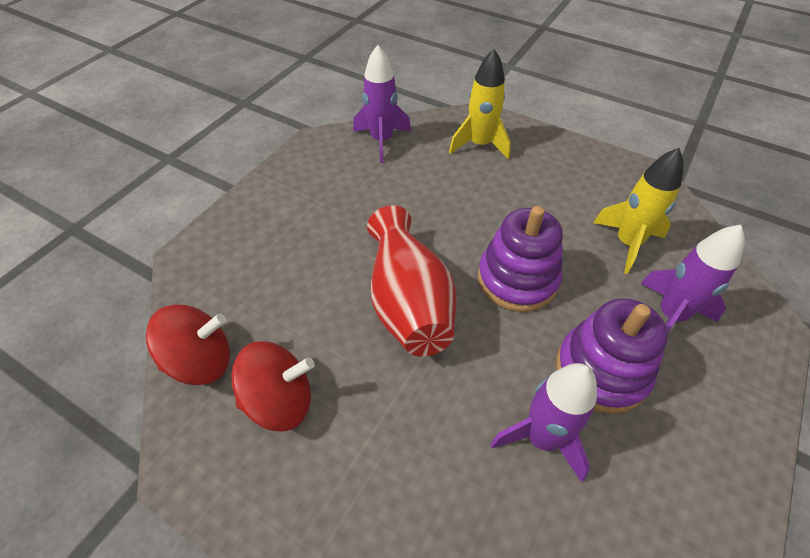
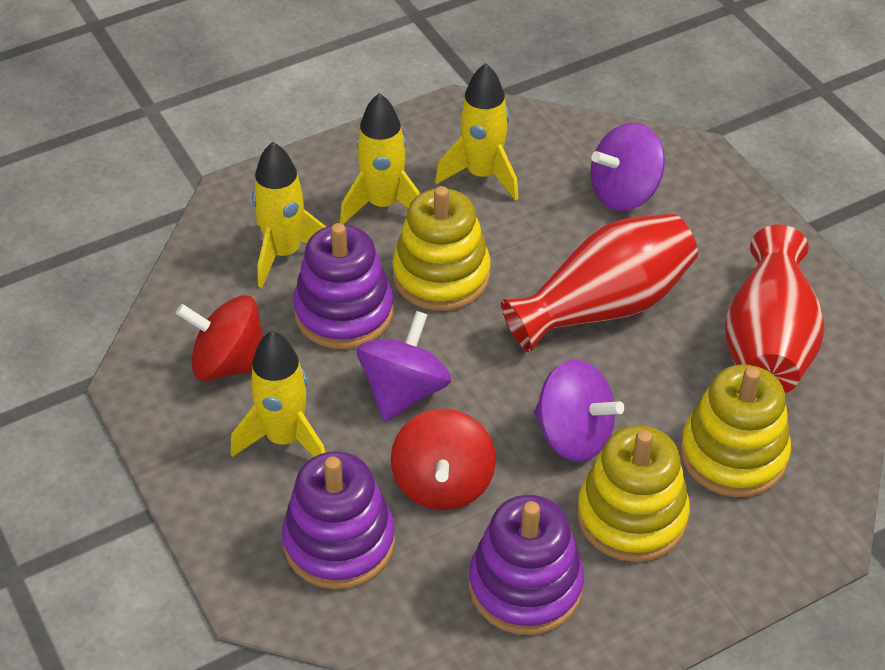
purple rocket: 3 -> 0
purple spinning top: 0 -> 3
purple stacking toy: 2 -> 3
red vase: 1 -> 2
yellow rocket: 2 -> 4
yellow stacking toy: 0 -> 3

